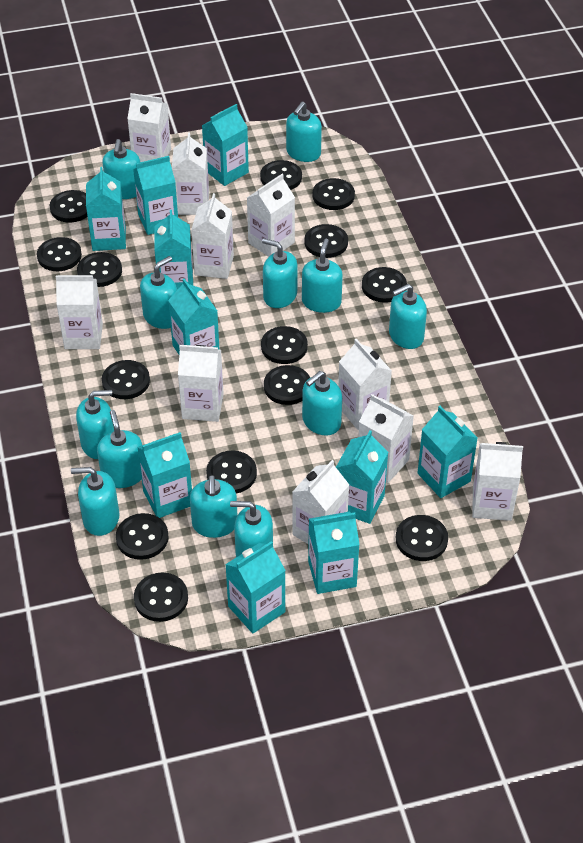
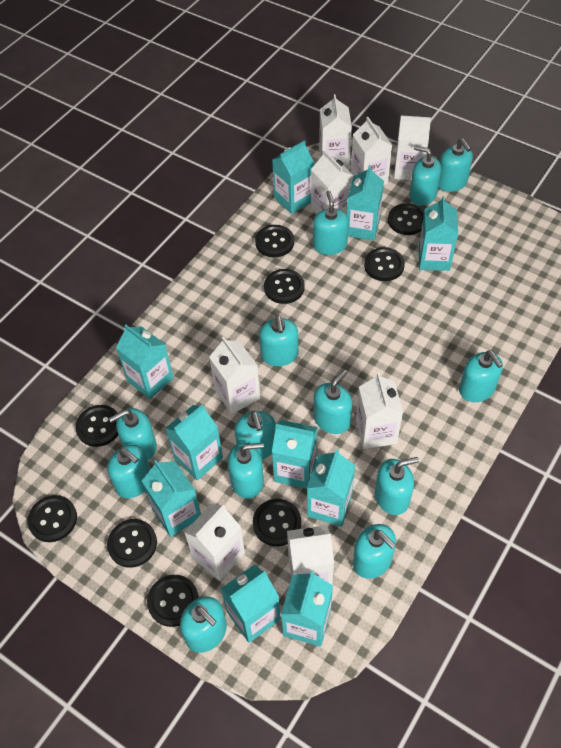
black button: 14 -> 9
turquoise soap dispenser: 12 -> 13
white carton: 10 -> 8

